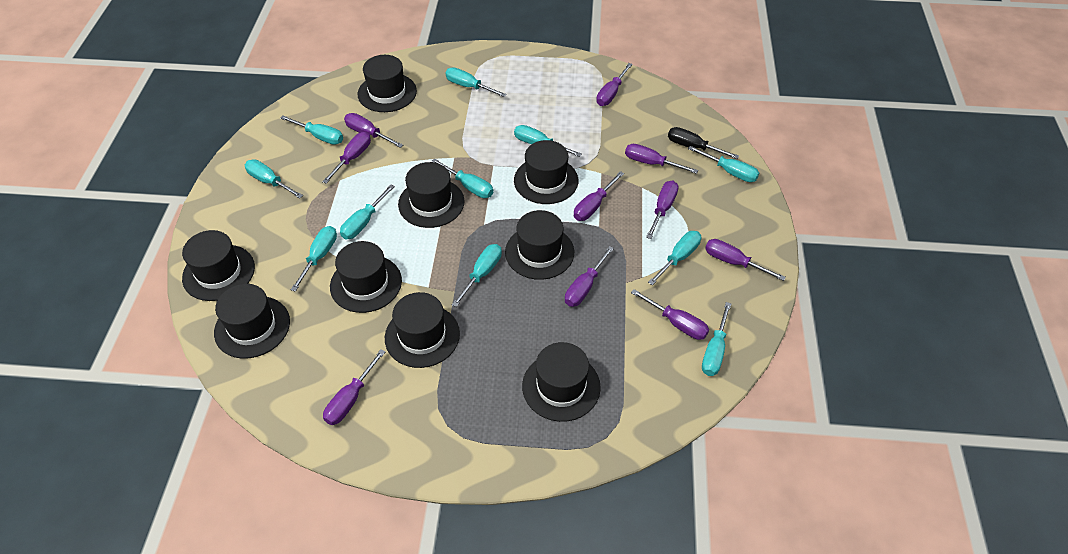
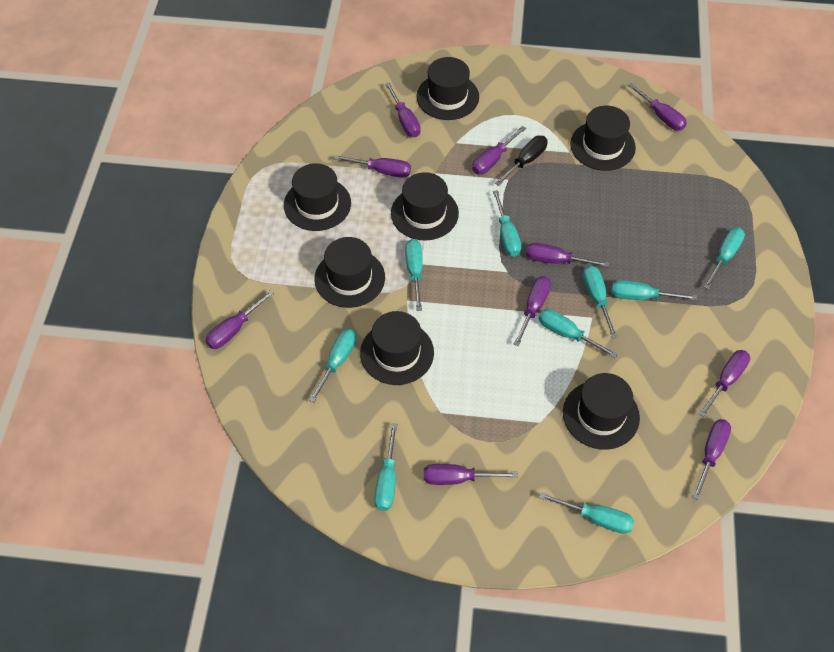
black hat: 9 -> 7
turquoise screwdriver: 11 -> 9

